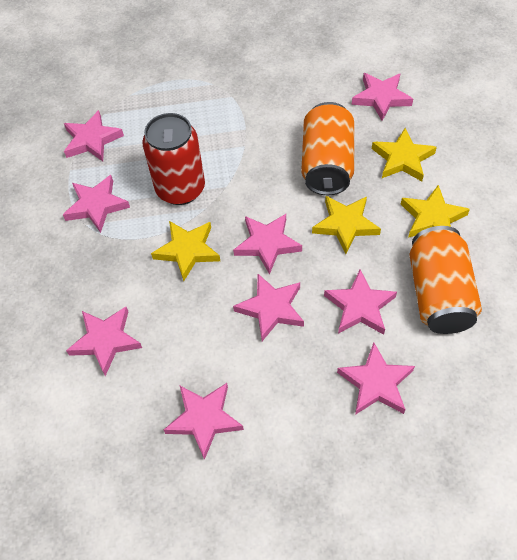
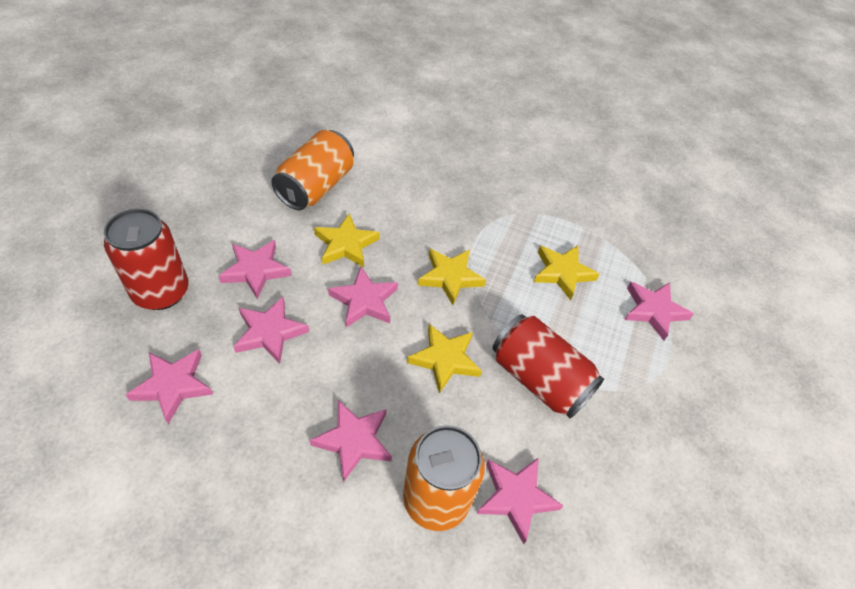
pink star: 9 -> 7
red can: 1 -> 2

